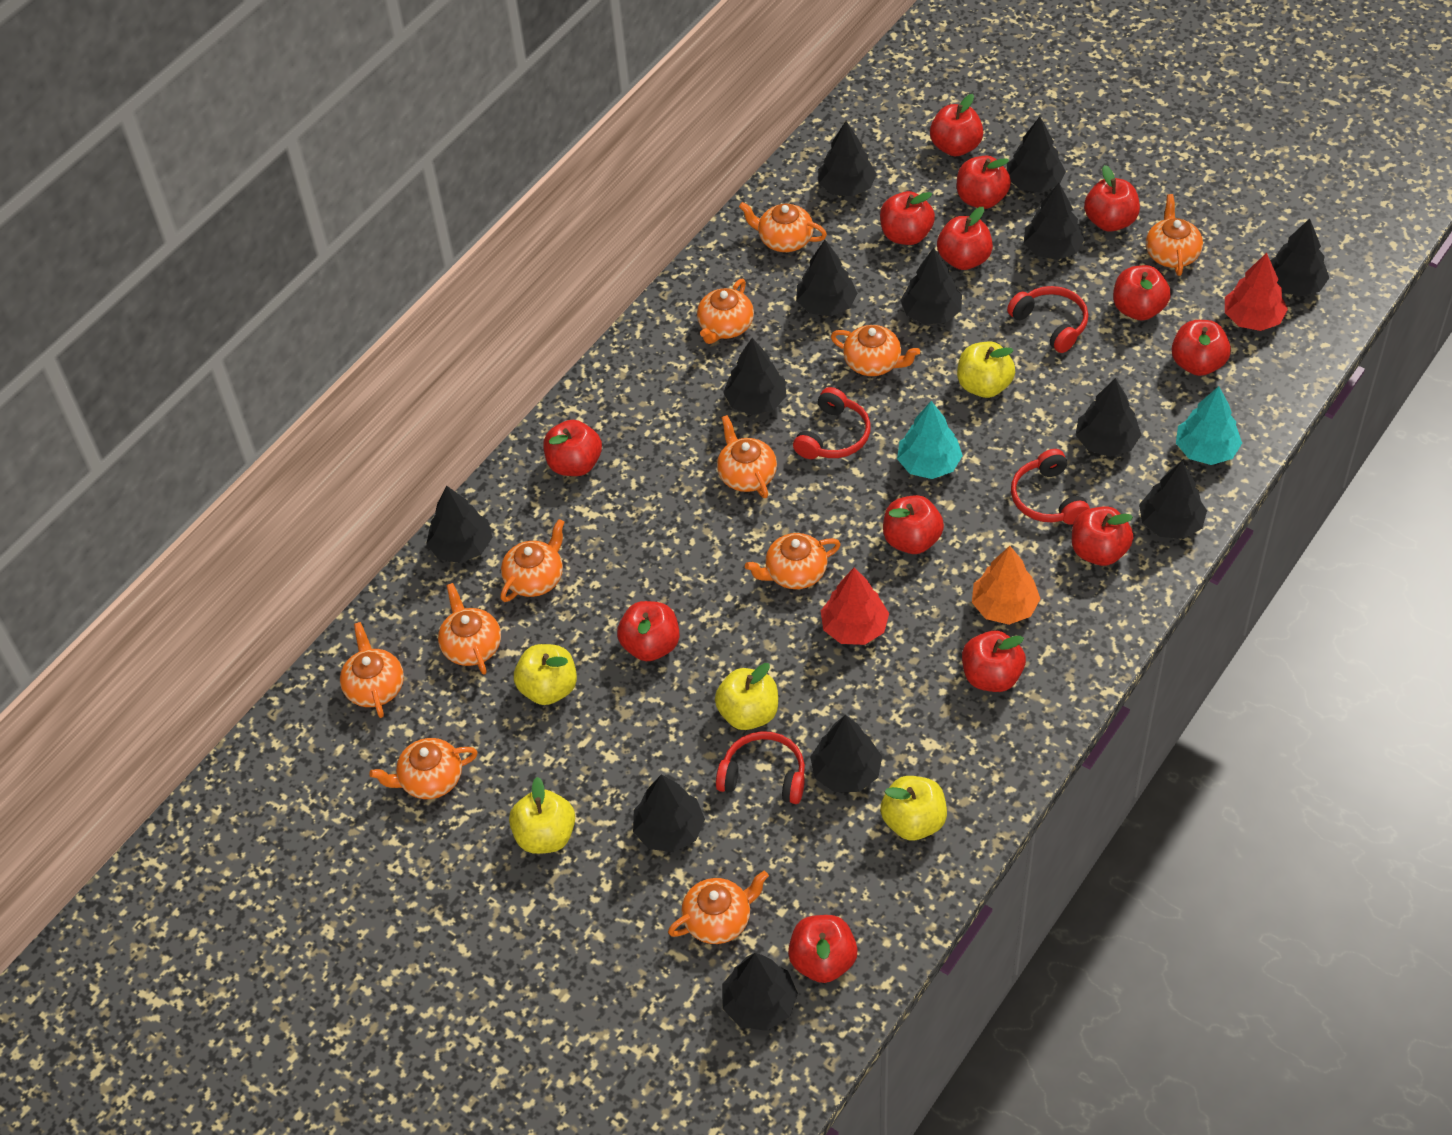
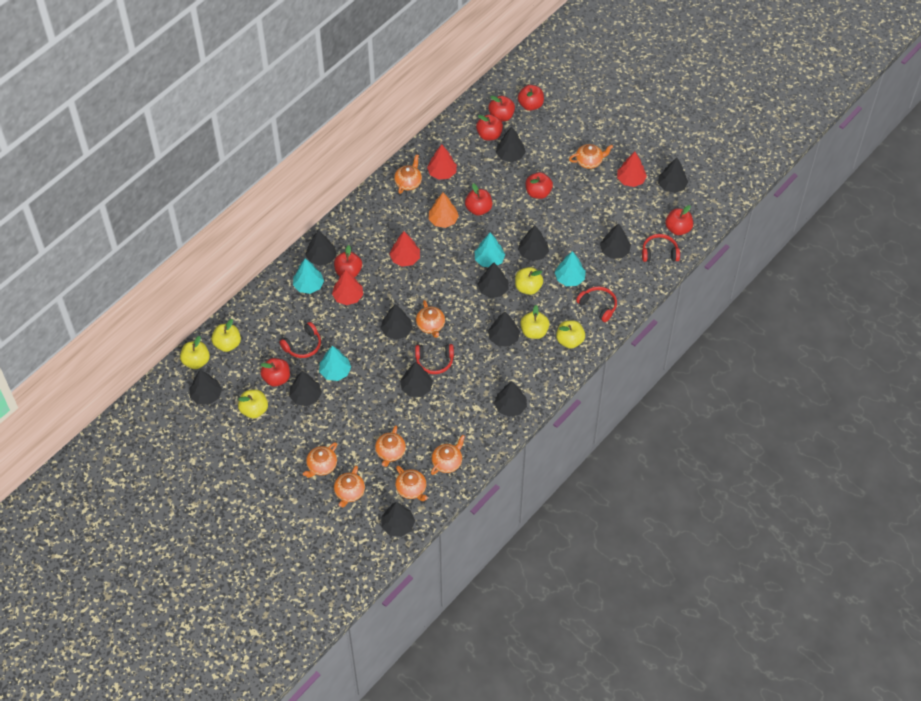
orange teapot: 11 -> 8
red apple: 13 -> 8
red tree: 2 -> 4
turquoise tree: 2 -> 4
yellow apple: 5 -> 6

